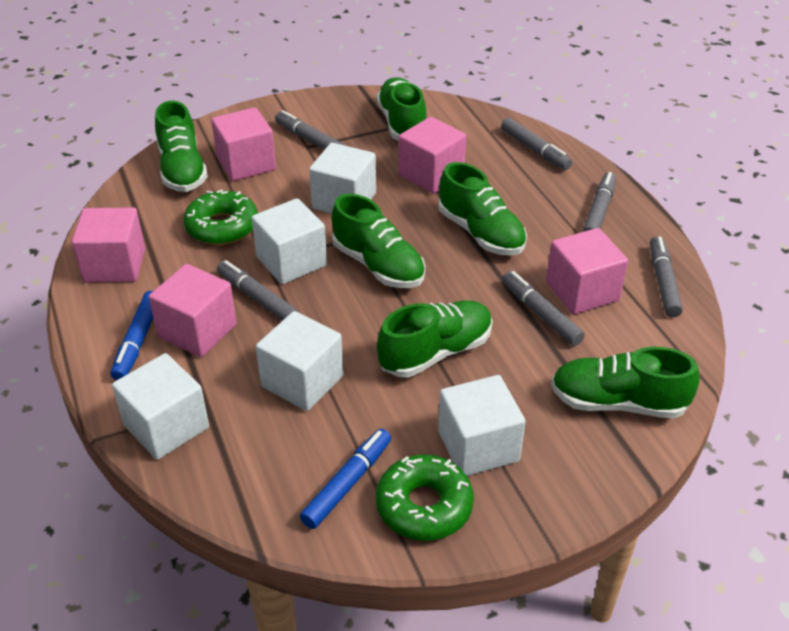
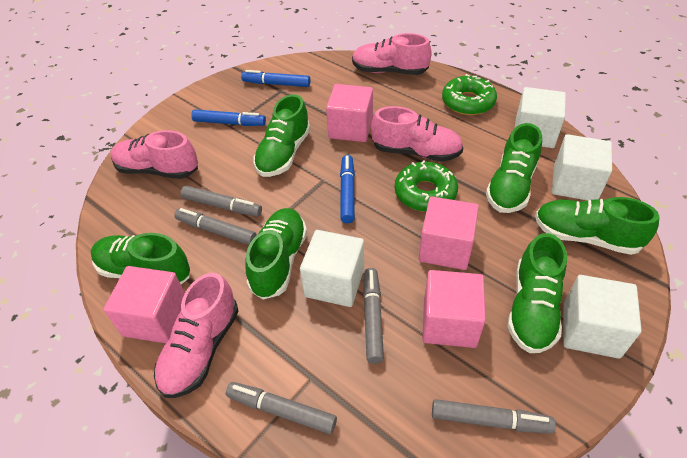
blue marker: 2 -> 3
grey marker: 6 -> 5
pink cube: 5 -> 4
pink shoe: 0 -> 4
white cube: 5 -> 4

